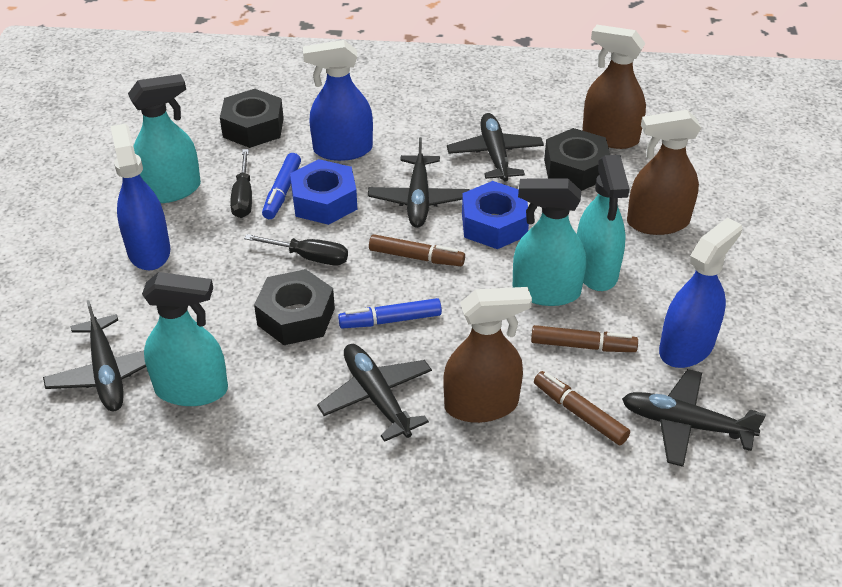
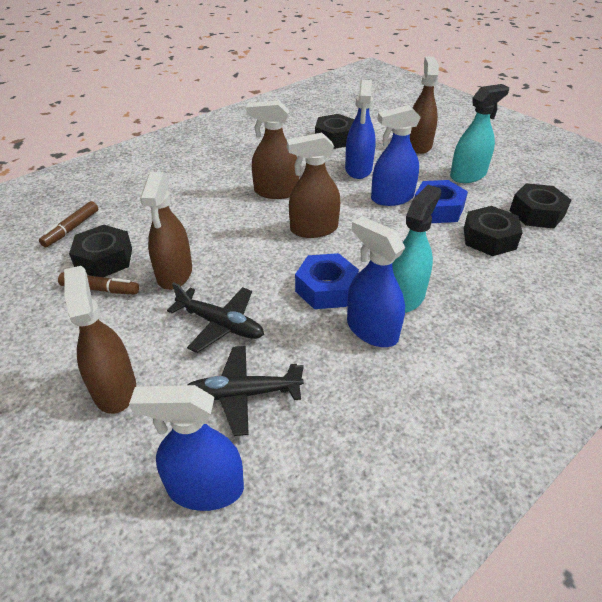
black nut: 3 -> 4
black plane: 5 -> 2
black screwdriver: 2 -> 0
blue marker: 2 -> 0
blue spray bottle: 3 -> 4
brown marker: 3 -> 2
brown spray bottle: 3 -> 5
turquoise spray bottle: 4 -> 2

